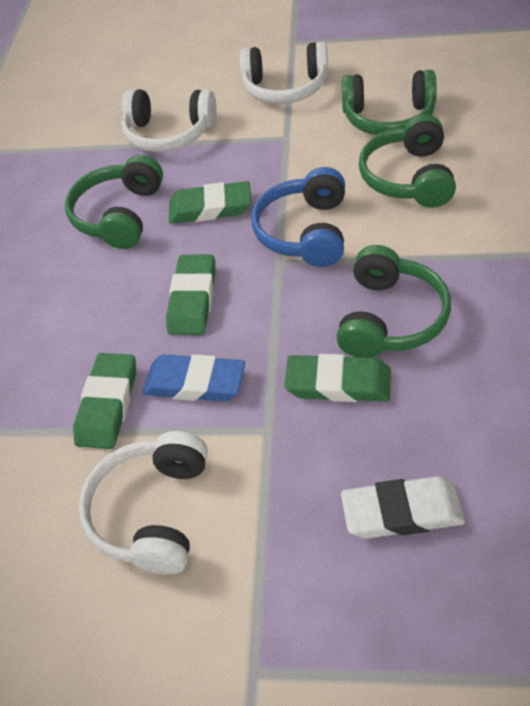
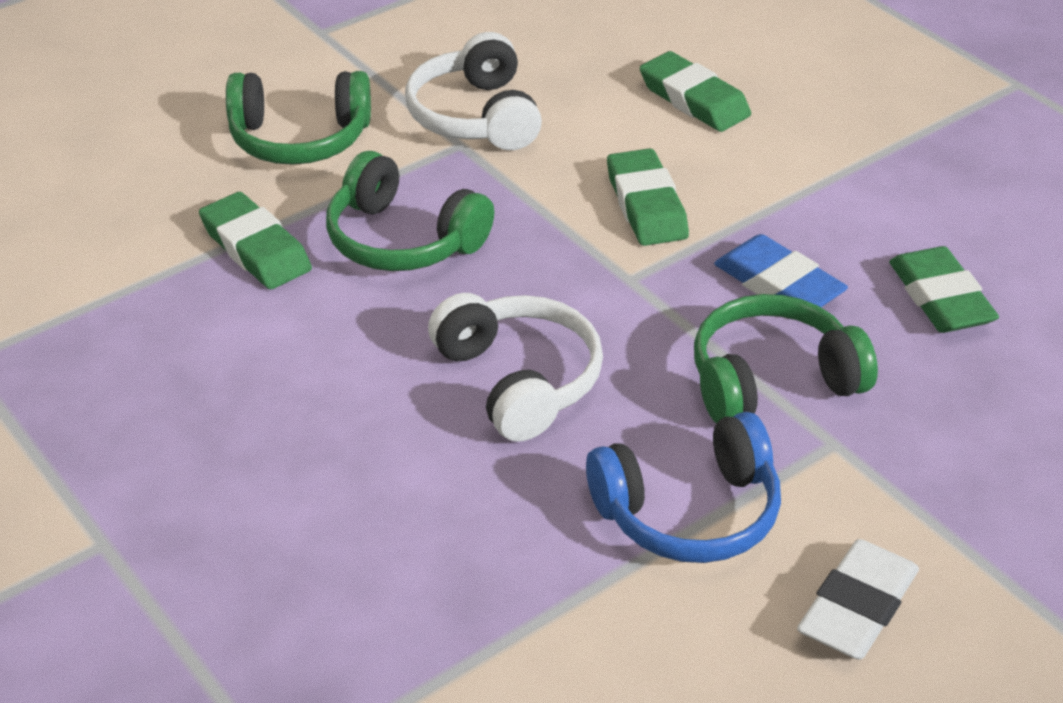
green headphones: 4 -> 3
white headphones: 3 -> 2

